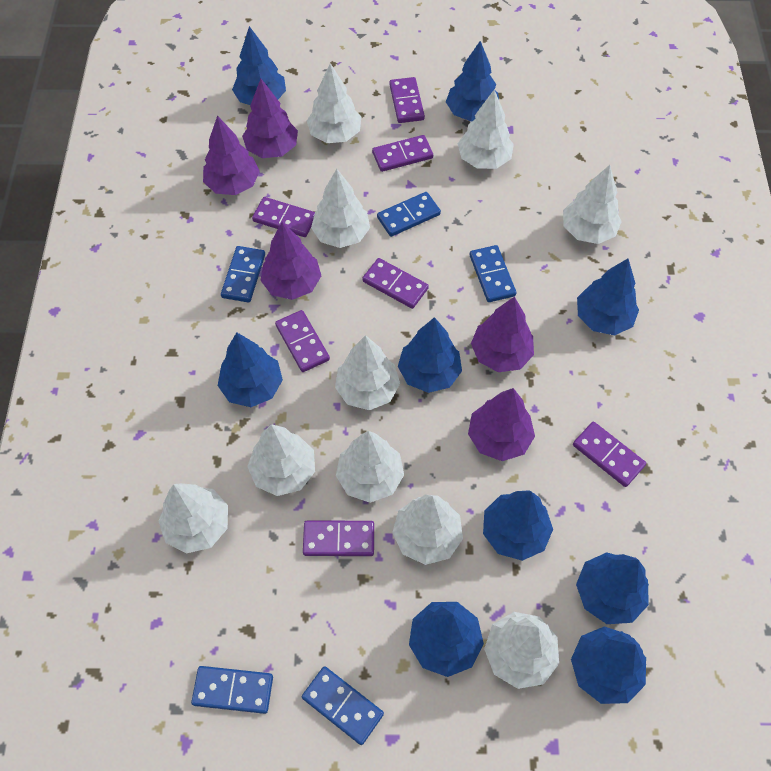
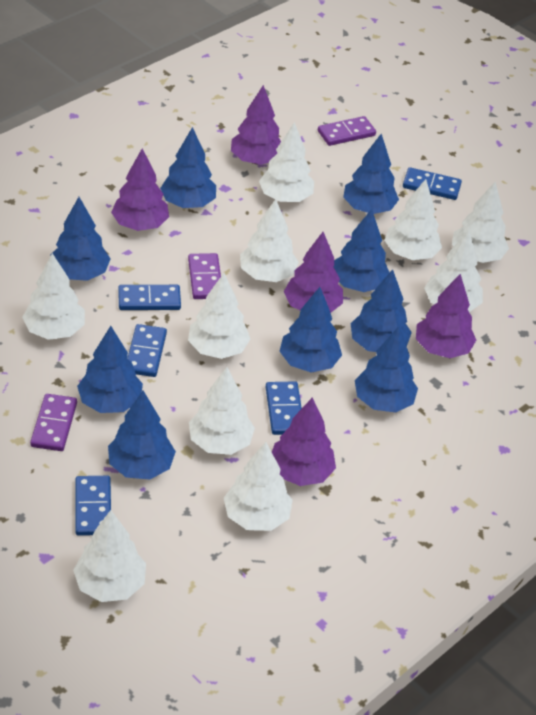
purple domino: 7 -> 3

